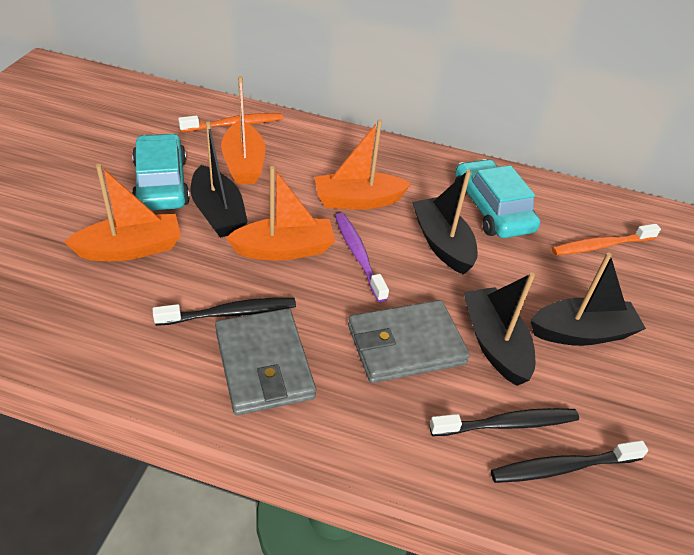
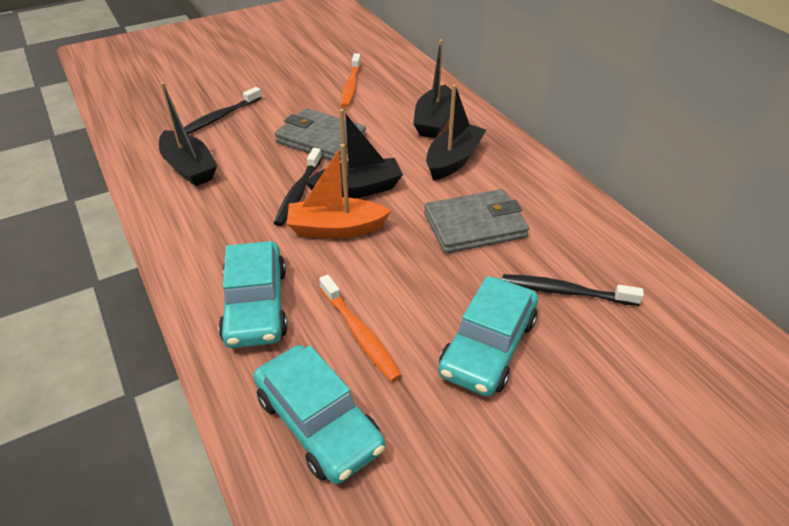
orange boat: 4 -> 1
purple toothbrush: 1 -> 0
turquoise car: 2 -> 3

